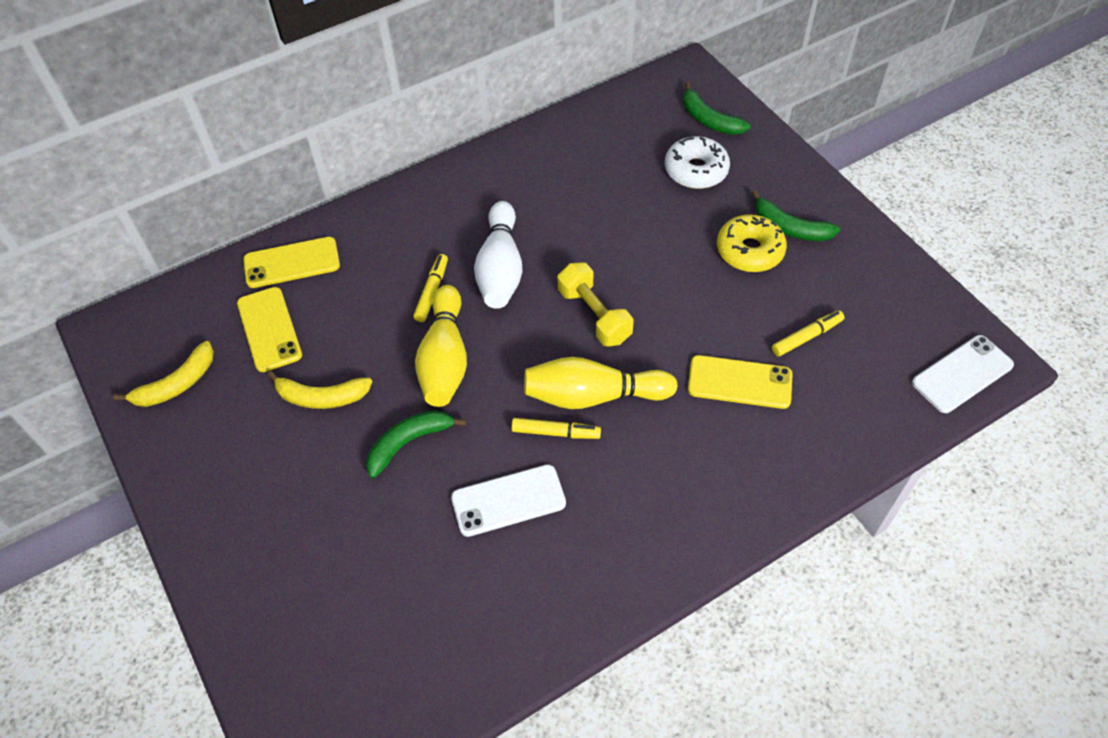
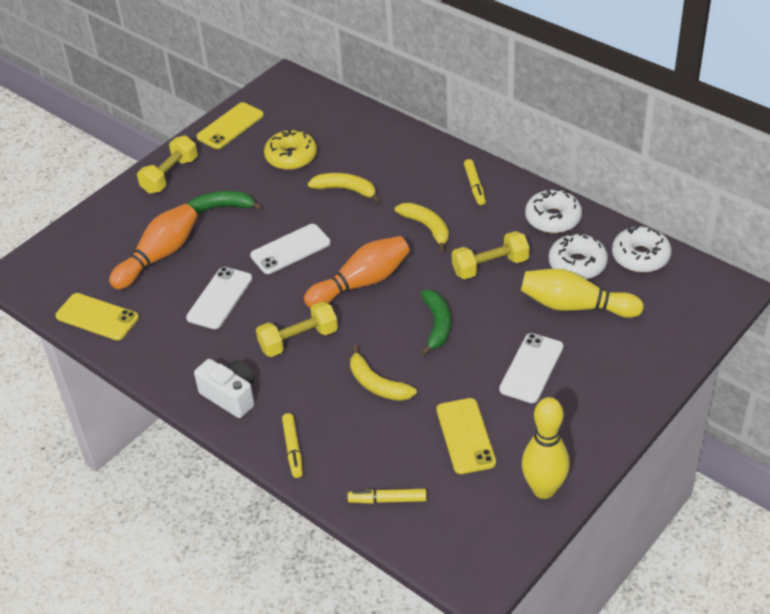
green banana: 3 -> 2
orange bowling pin: 0 -> 2
white bowling pin: 1 -> 0
white camera: 0 -> 1
white donut: 1 -> 3
white phone: 2 -> 3
yellow banana: 2 -> 3
yellow dumbbell: 1 -> 3

